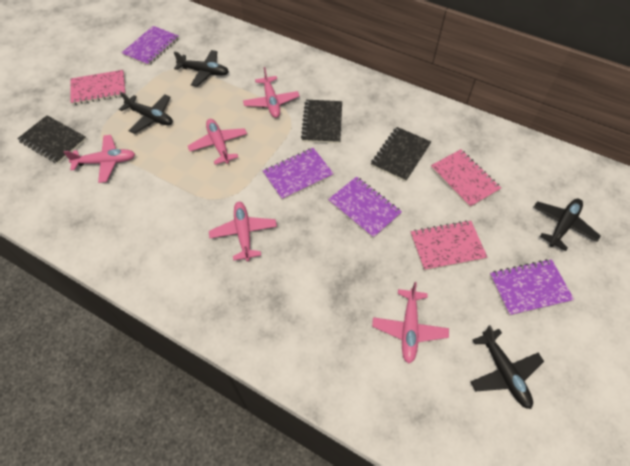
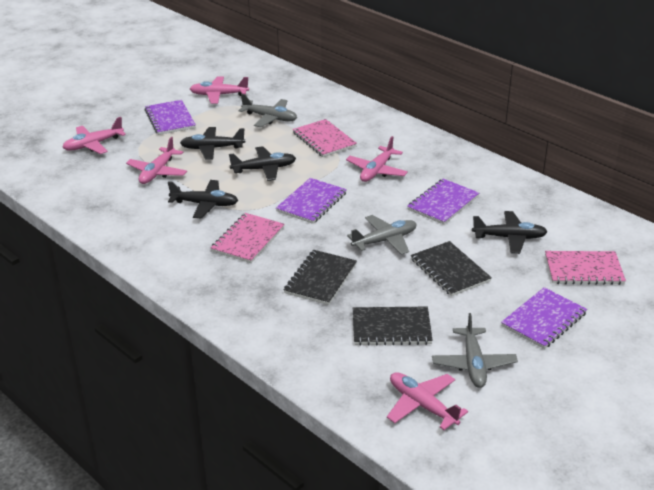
grey plane: 0 -> 3

